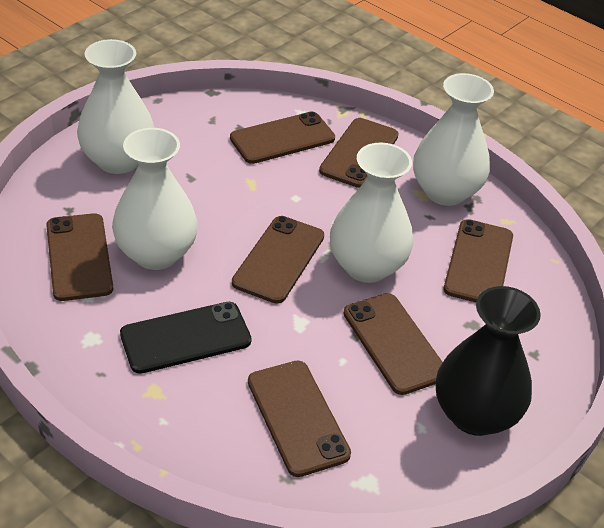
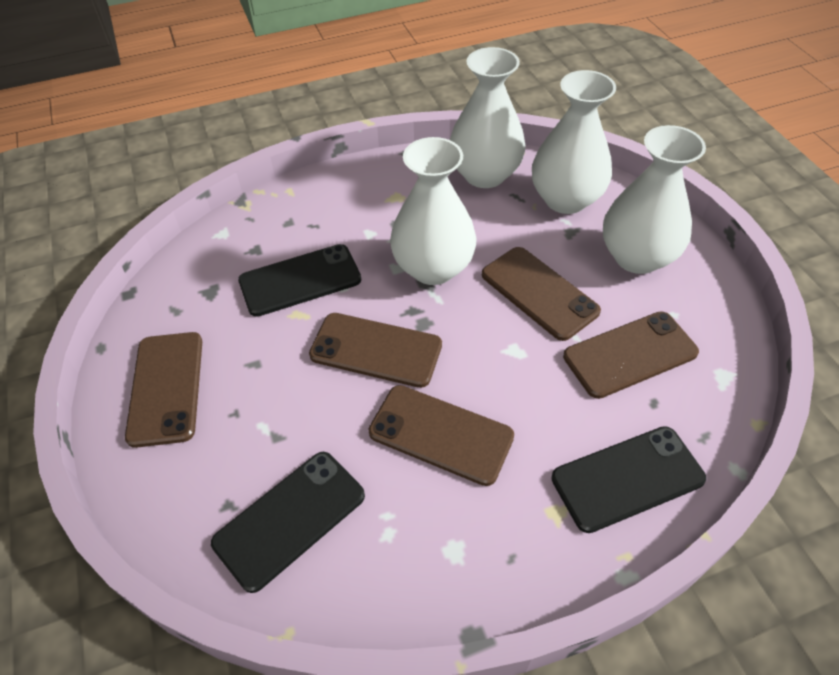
black phone: 1 -> 3
black vase: 1 -> 0
brown phone: 7 -> 5

